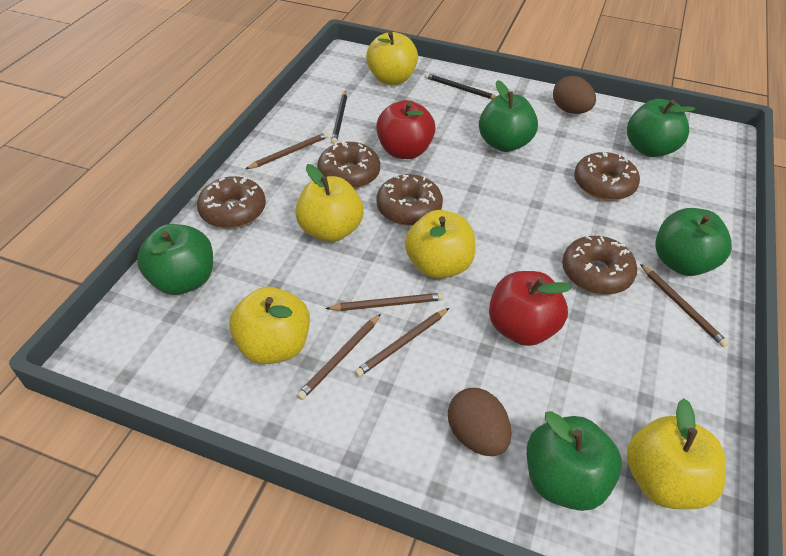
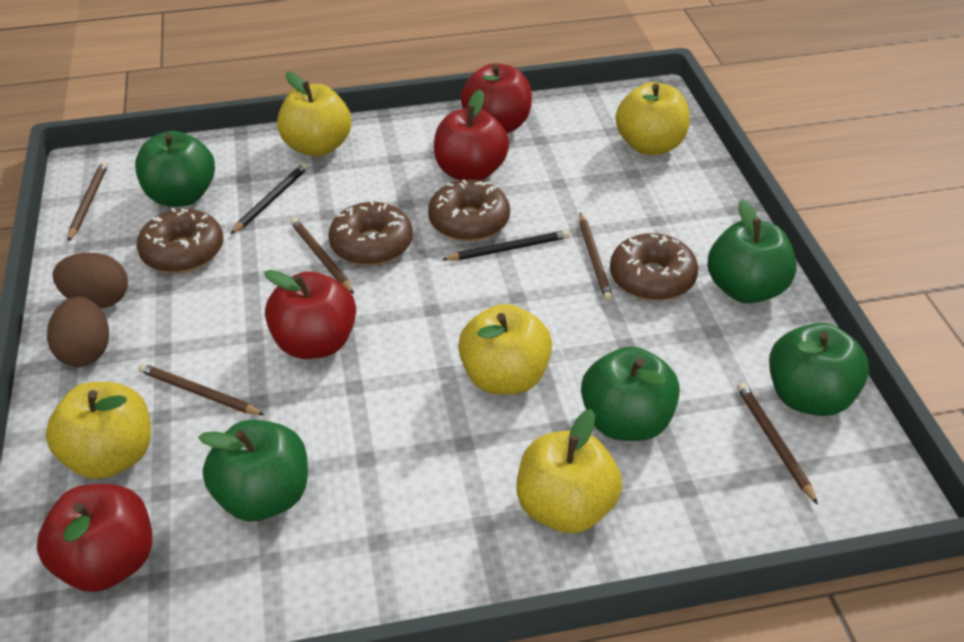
brown donut: 5 -> 4
red apple: 2 -> 4

